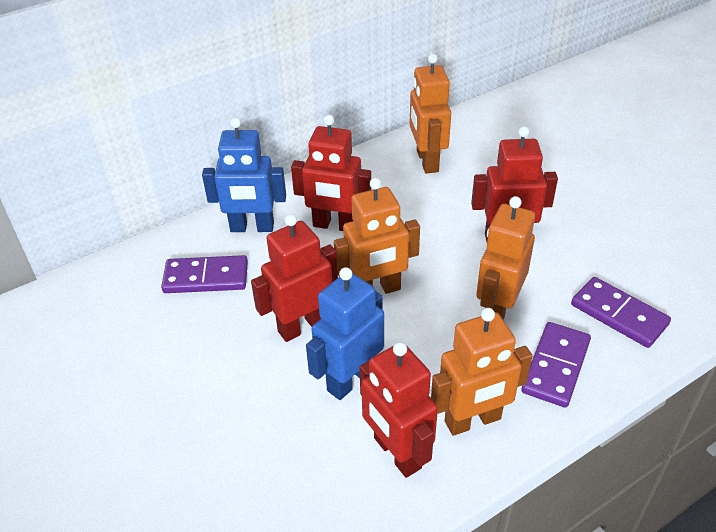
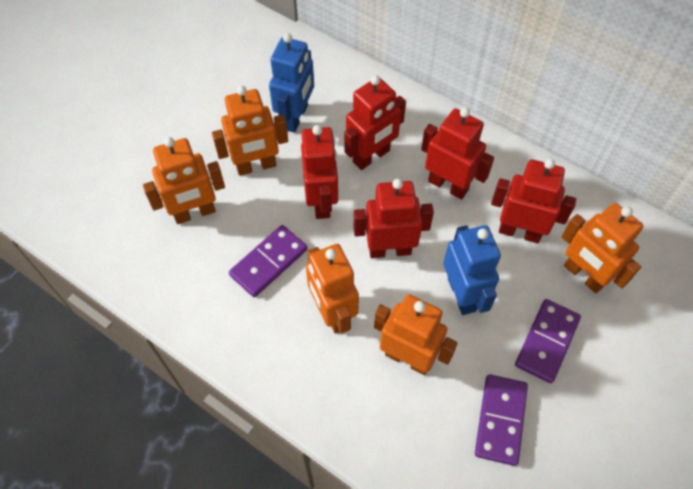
orange robot: 4 -> 5
red robot: 4 -> 5

